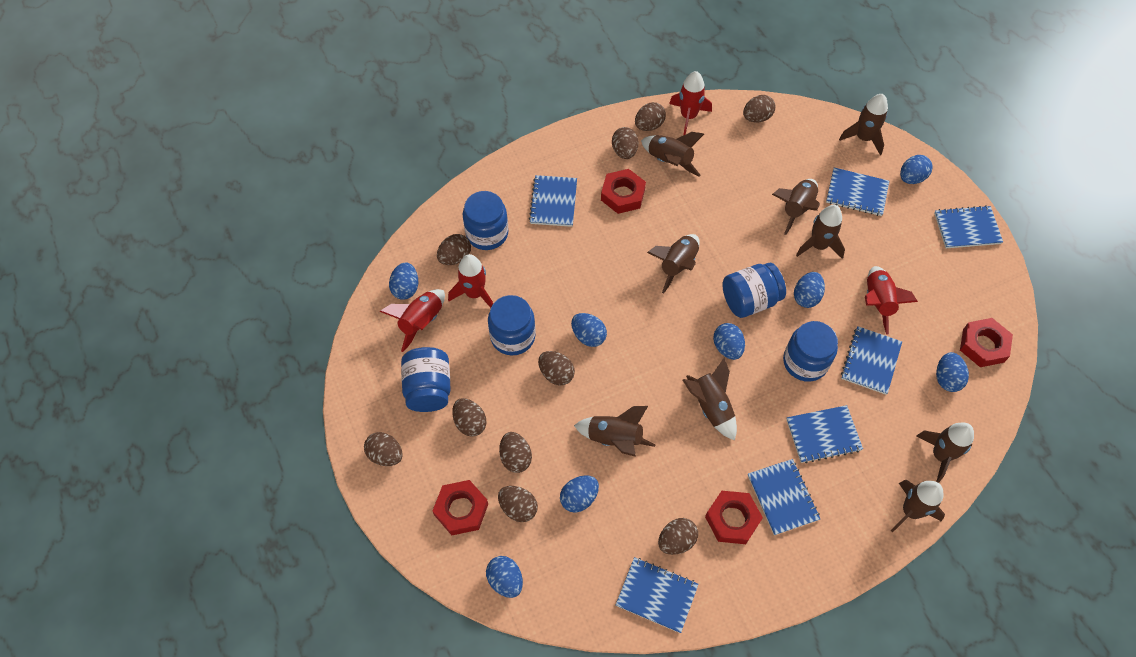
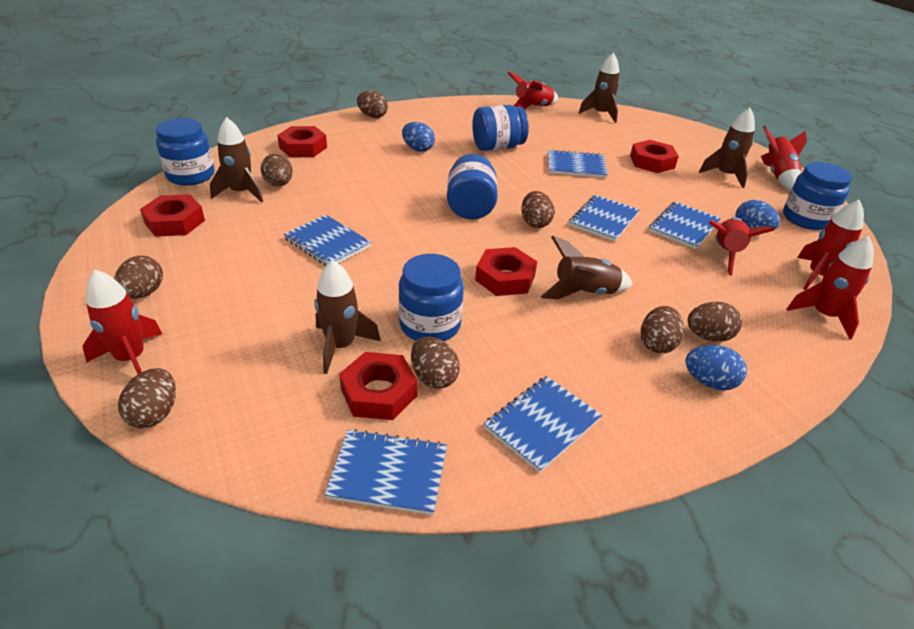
blue egg: 8 -> 3
blue notebook: 7 -> 6
brown egg: 10 -> 8
brown rocket: 9 -> 5
red nut: 4 -> 5
red rocket: 4 -> 6

